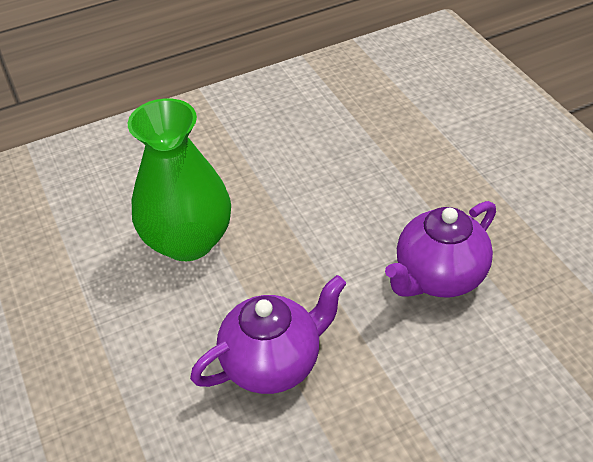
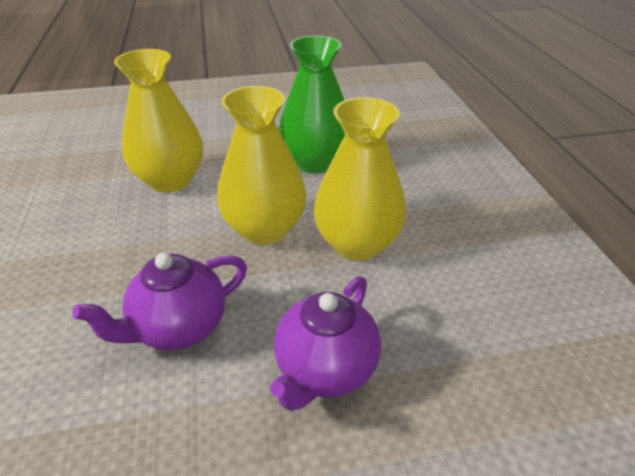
yellow vase: 0 -> 3

